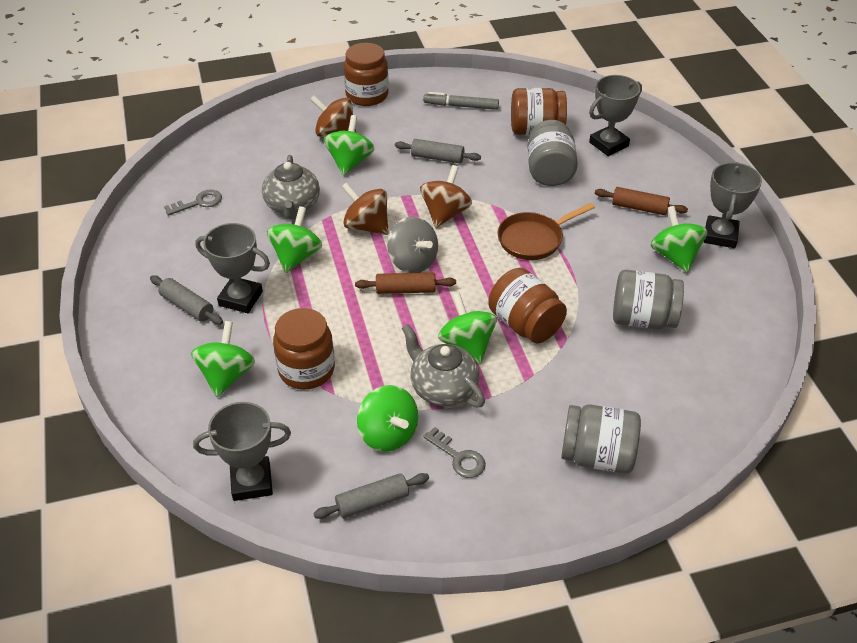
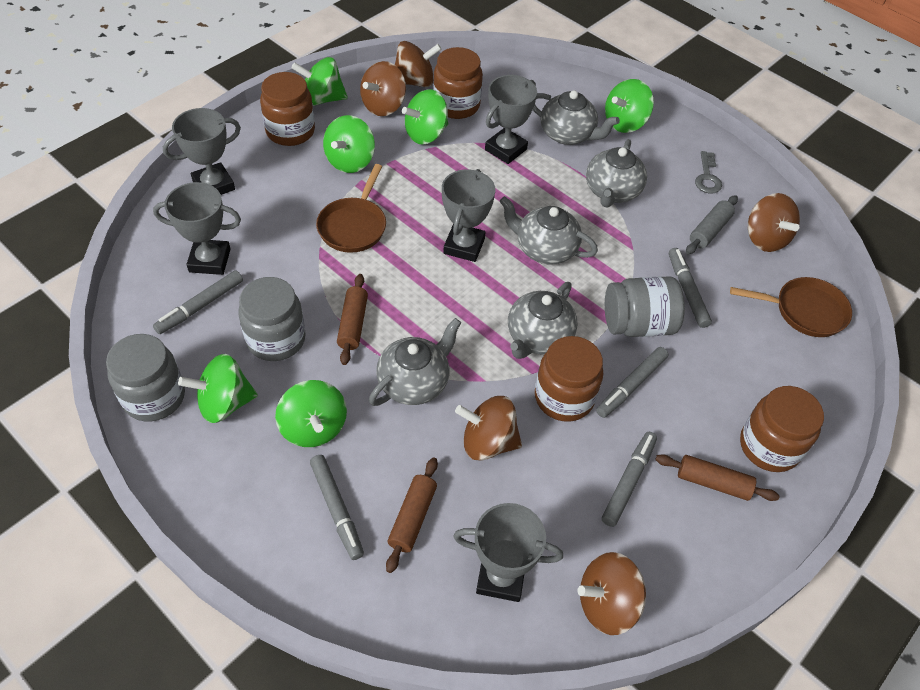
brown pan: 1 -> 2
brown rolling pin: 2 -> 3
brown spinning top: 3 -> 5
grey key: 2 -> 1
grey marker: 1 -> 5
grey rolling pin: 3 -> 1
grey spinning top: 1 -> 0
grey teapot: 2 -> 5
grey trophy: 4 -> 5

